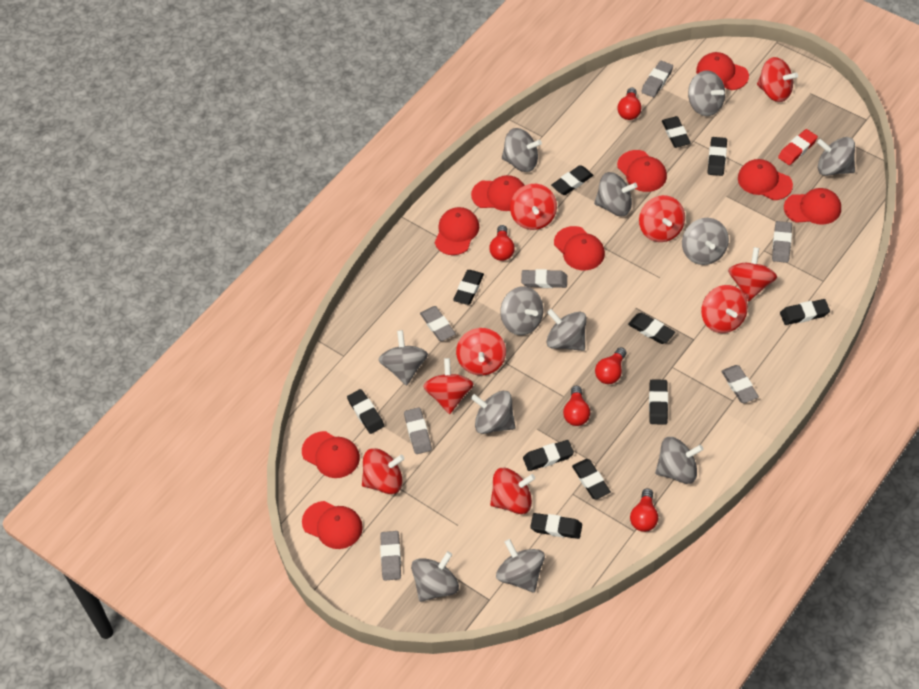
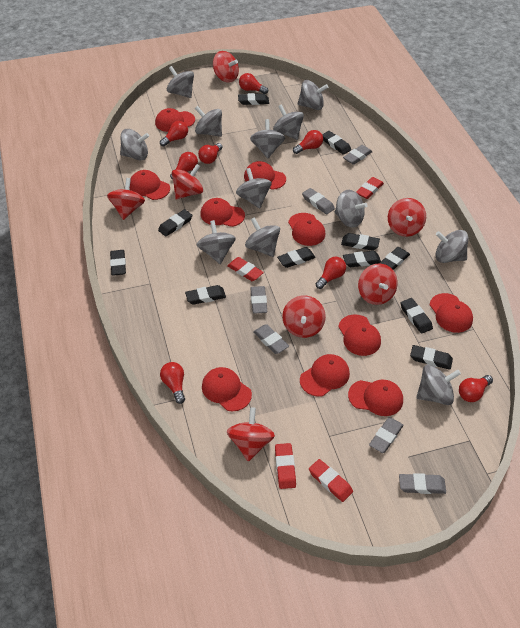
grey eraser: 7 -> 6
red cap: 9 -> 10
red eraser: 1 -> 4
red light bulb: 5 -> 8
red spinning top: 9 -> 7

